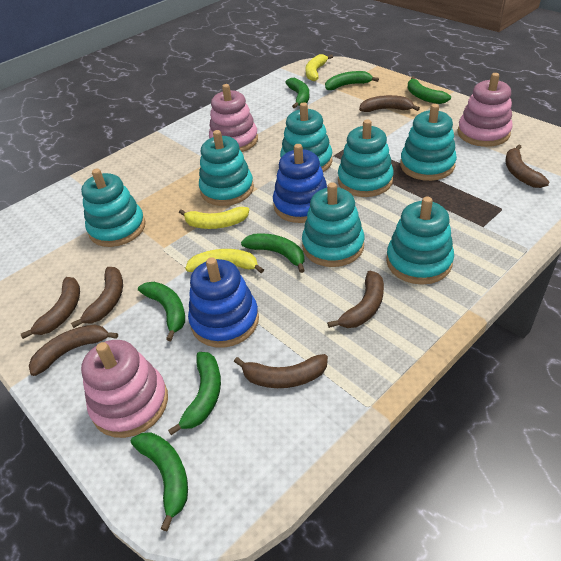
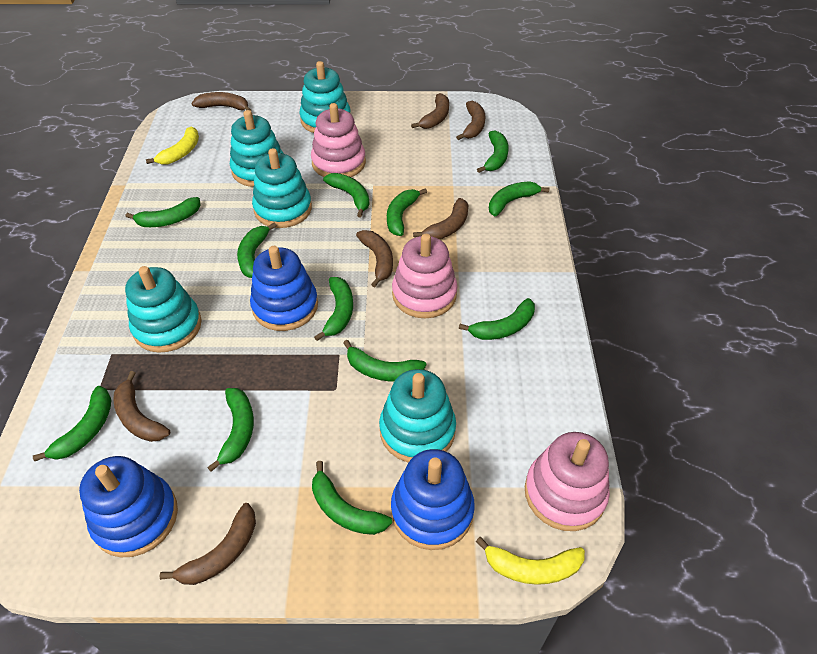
blue stacking toy: 2 -> 3
green banana: 7 -> 12
turquoise stacking toy: 7 -> 5
yellow banana: 3 -> 2

